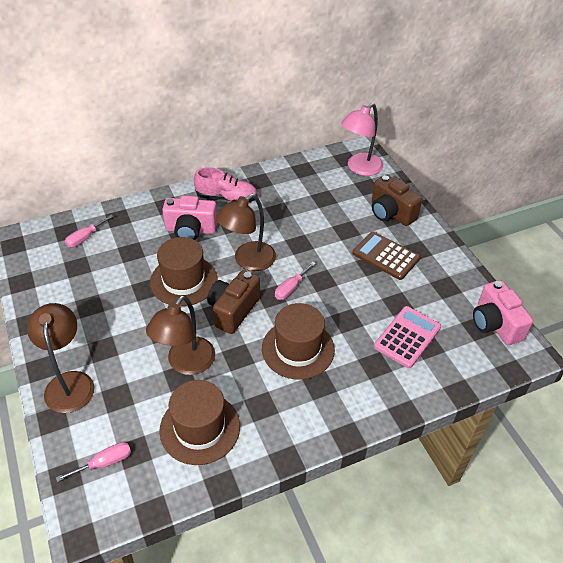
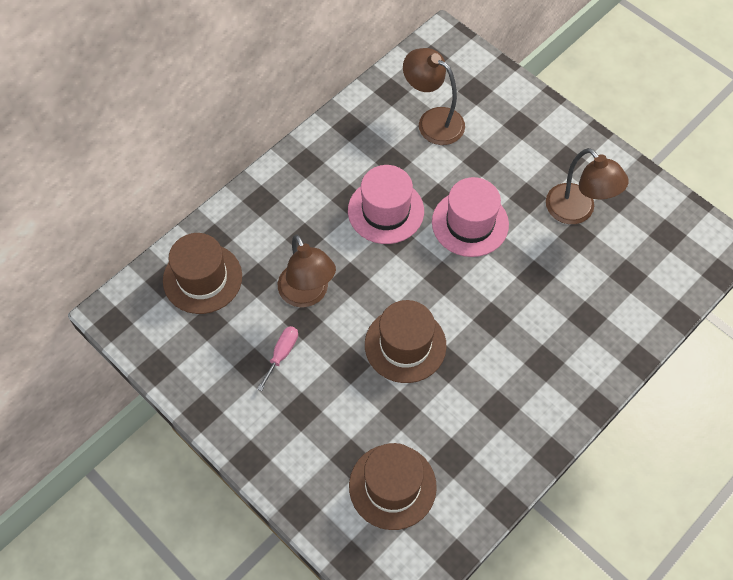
brown calculator: 1 -> 0
brown camera: 2 -> 0
pink calculator: 1 -> 0
pink camera: 2 -> 0
pink hat: 0 -> 2
pink lamp: 1 -> 0
pink screwdriver: 3 -> 1
pink shoe: 1 -> 0

